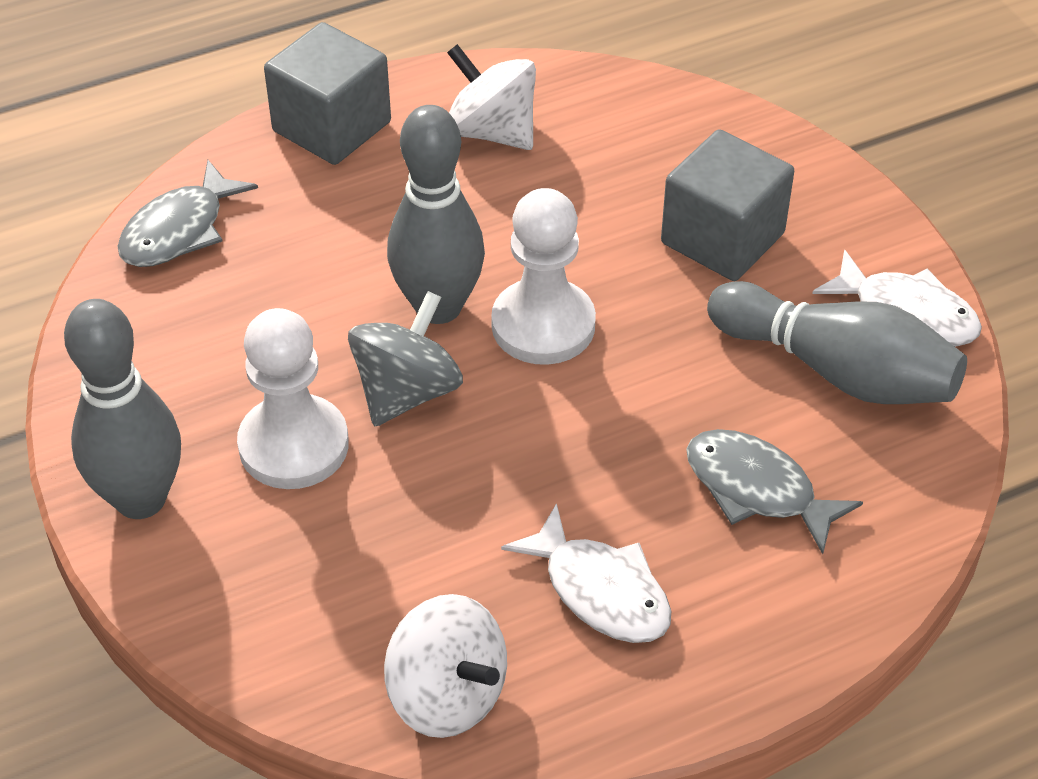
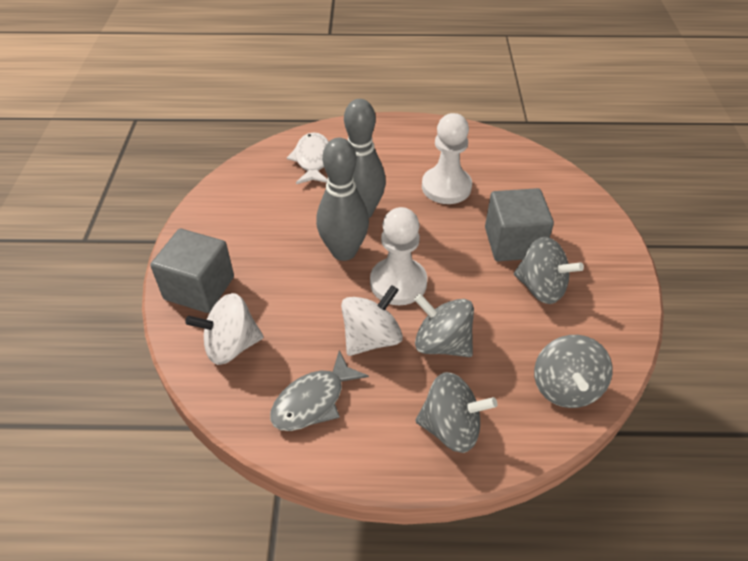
grey bowling pin: 3 -> 2
grey fish: 2 -> 1
grey spinning top: 1 -> 4
white fish: 2 -> 1

